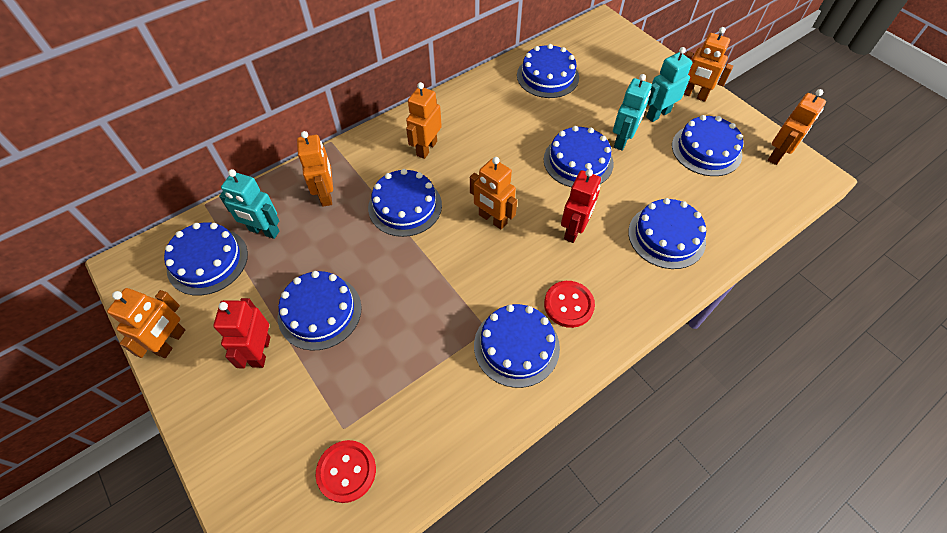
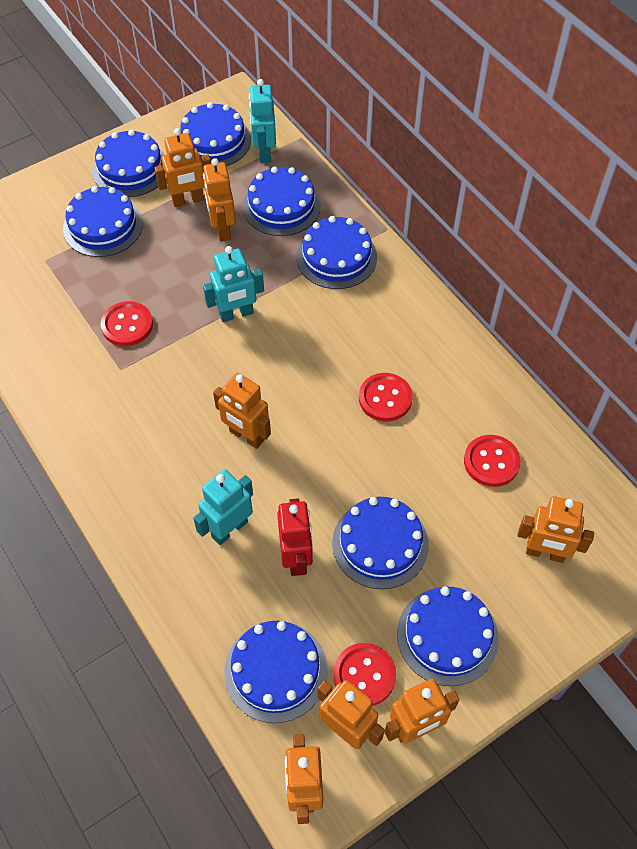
orange robot: 6 -> 7
red button: 2 -> 4
red robot: 2 -> 1

